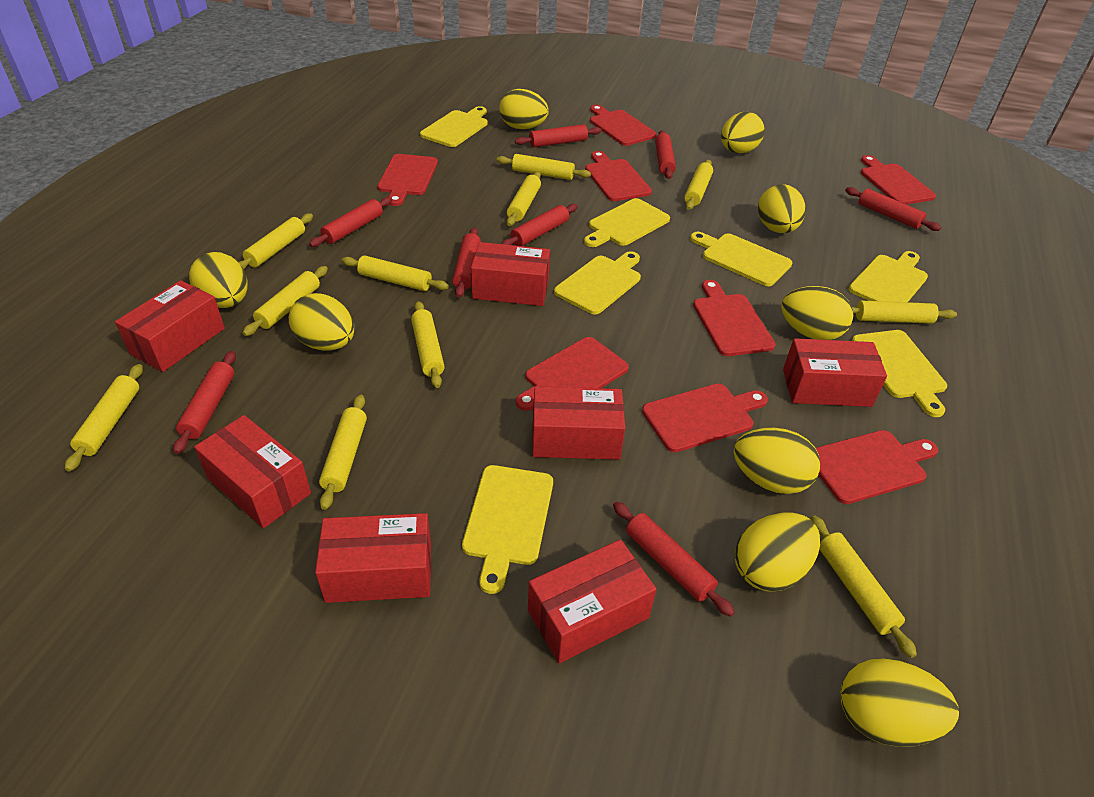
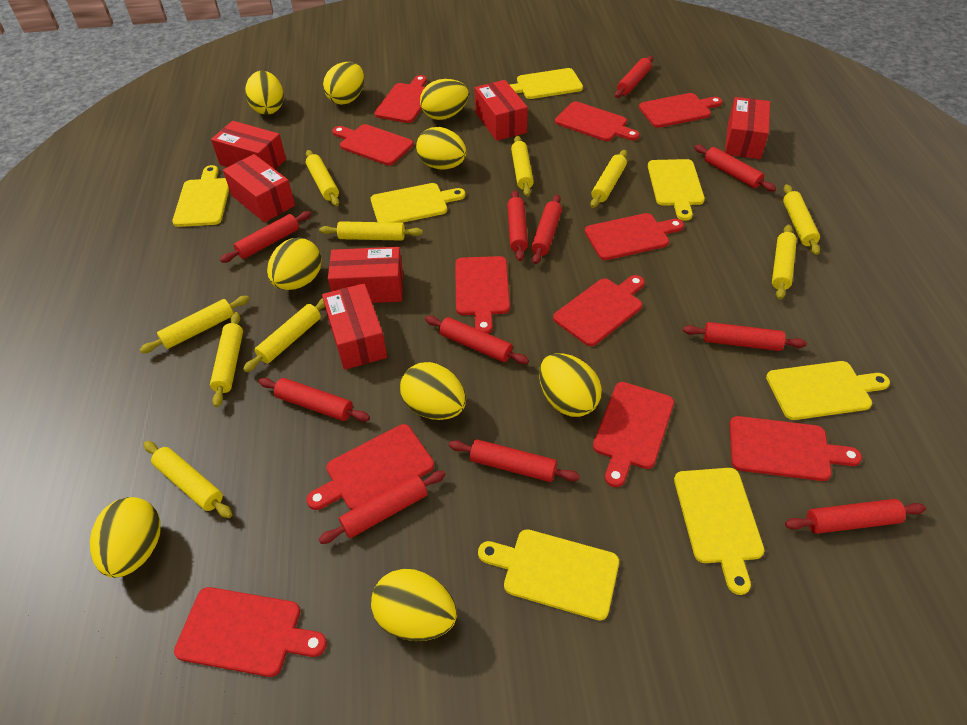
red box: 7 -> 6
red cutting board: 8 -> 11
red rolling pin: 8 -> 11
yellow rolling pin: 11 -> 10

